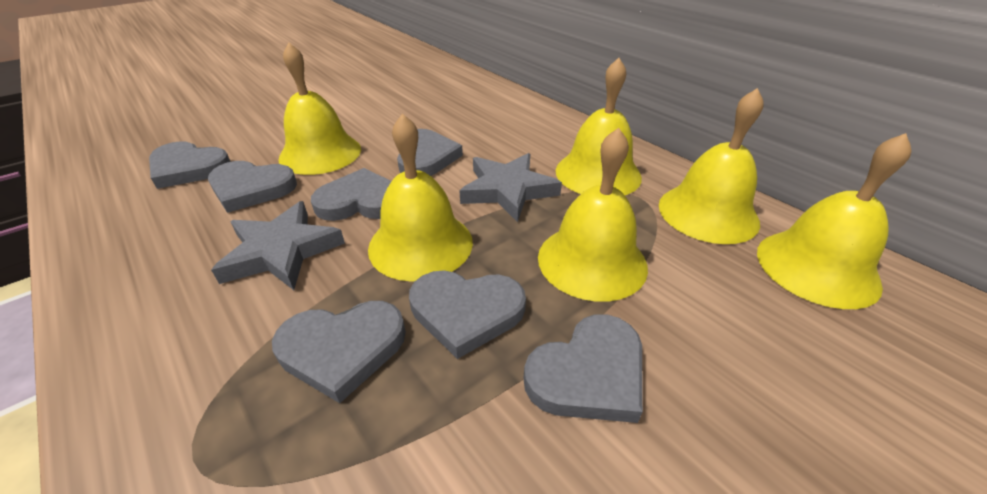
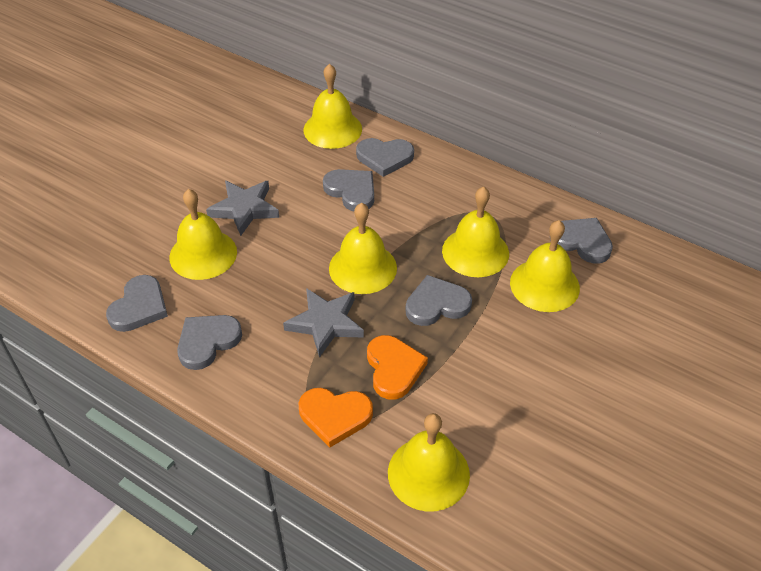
grey heart: 7 -> 6
orange heart: 0 -> 2

